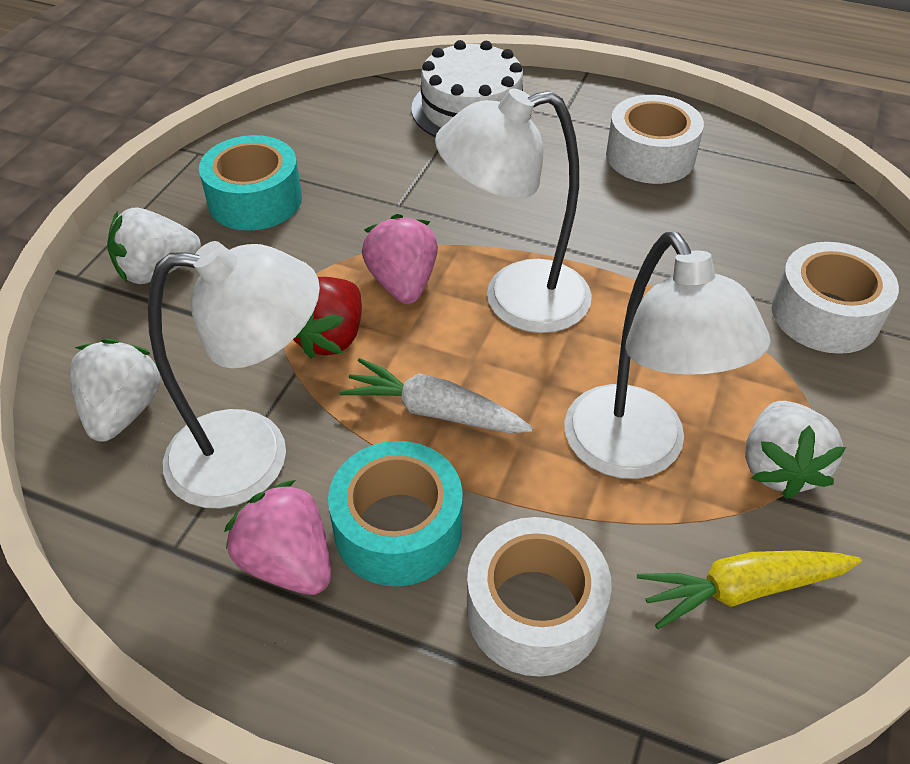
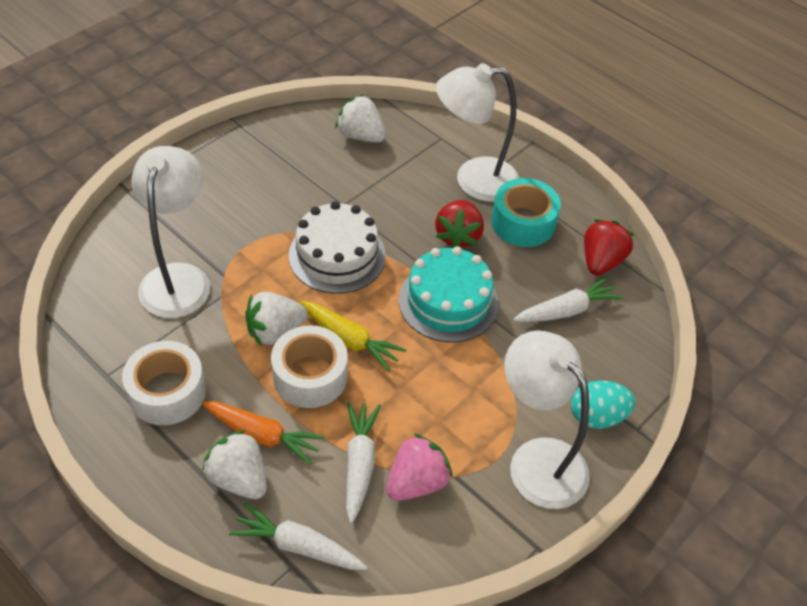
orange carrot: 0 -> 1
pink strawberry: 2 -> 1
red strawberry: 1 -> 2
turquoise cake: 0 -> 1
turquoise egg: 0 -> 1
turquoise tape: 2 -> 1
white carrot: 1 -> 3
white tape: 3 -> 2

